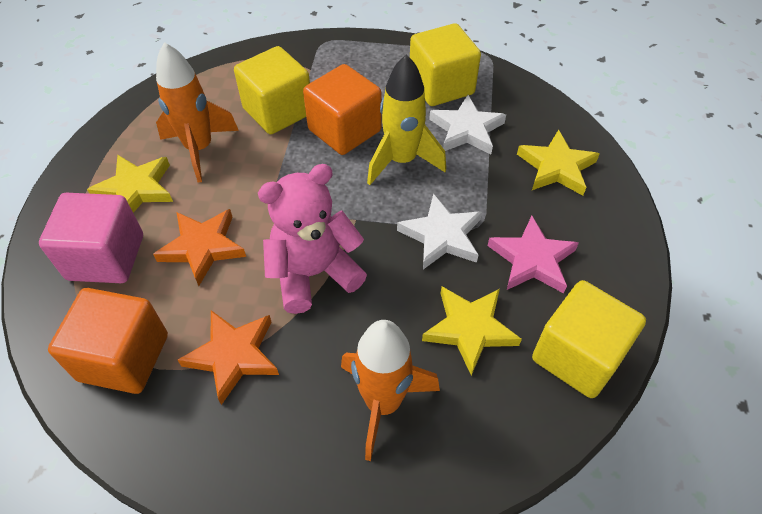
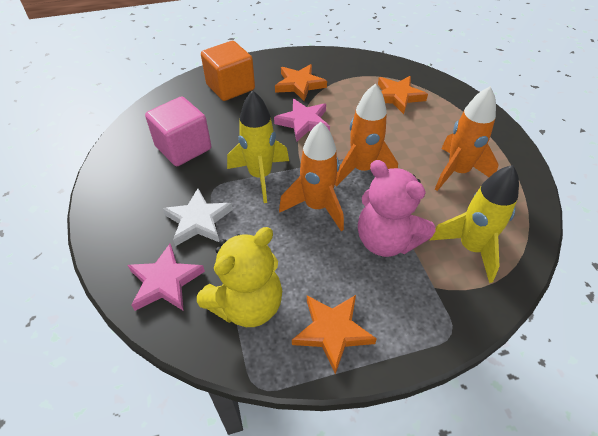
orange cube: 2 -> 1
orange rocket: 2 -> 3
orange star: 2 -> 3
pink star: 1 -> 2
white star: 2 -> 1
yellow cube: 3 -> 0
yellow rocket: 1 -> 2
yellow star: 3 -> 0
yellow teddy bear: 0 -> 1

